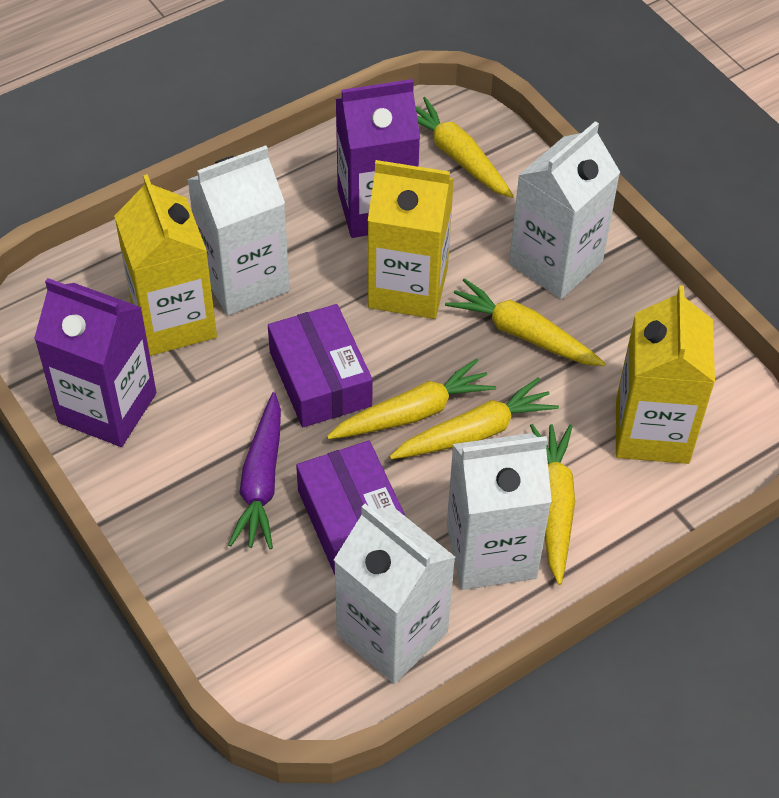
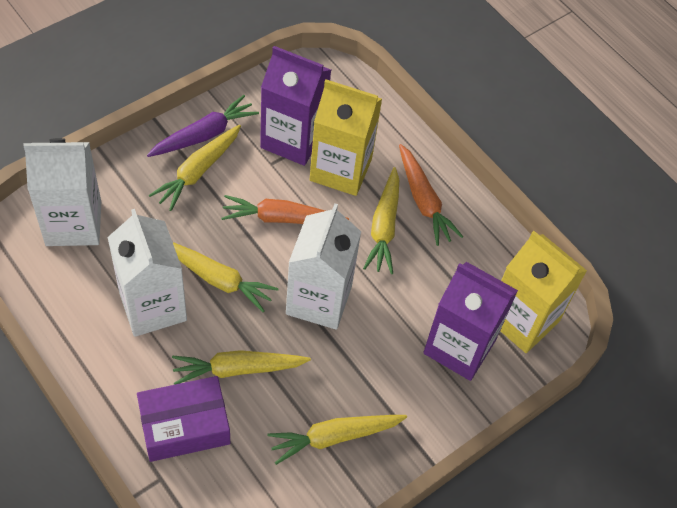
orange carrot: 0 -> 2
purple box: 2 -> 1
white carton: 4 -> 3
yellow carton: 3 -> 2

